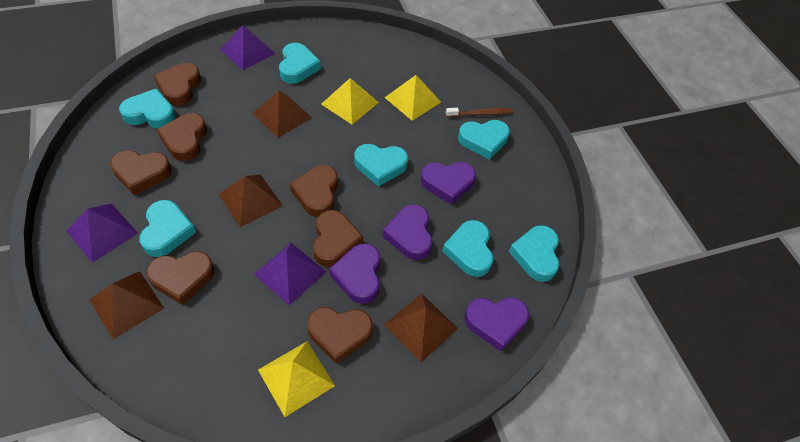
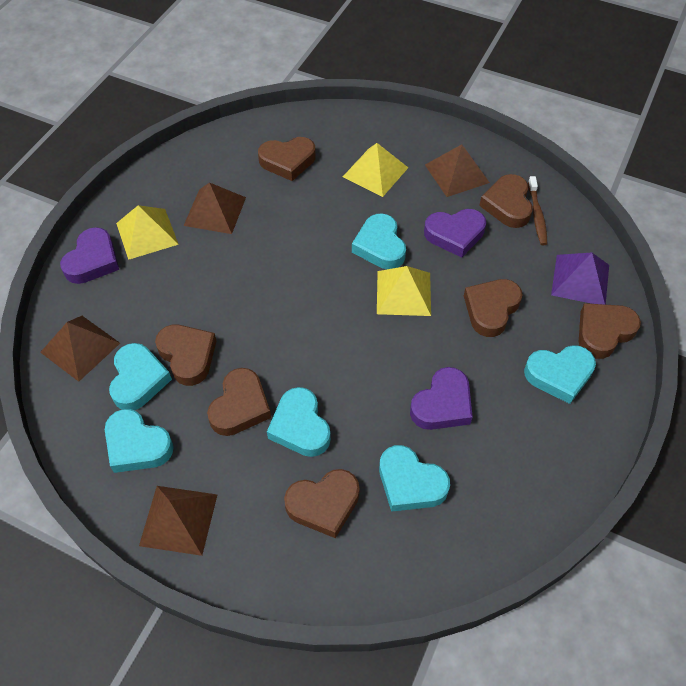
purple heart: 4 -> 3
purple pyramid: 3 -> 1
turquoise heart: 7 -> 6

